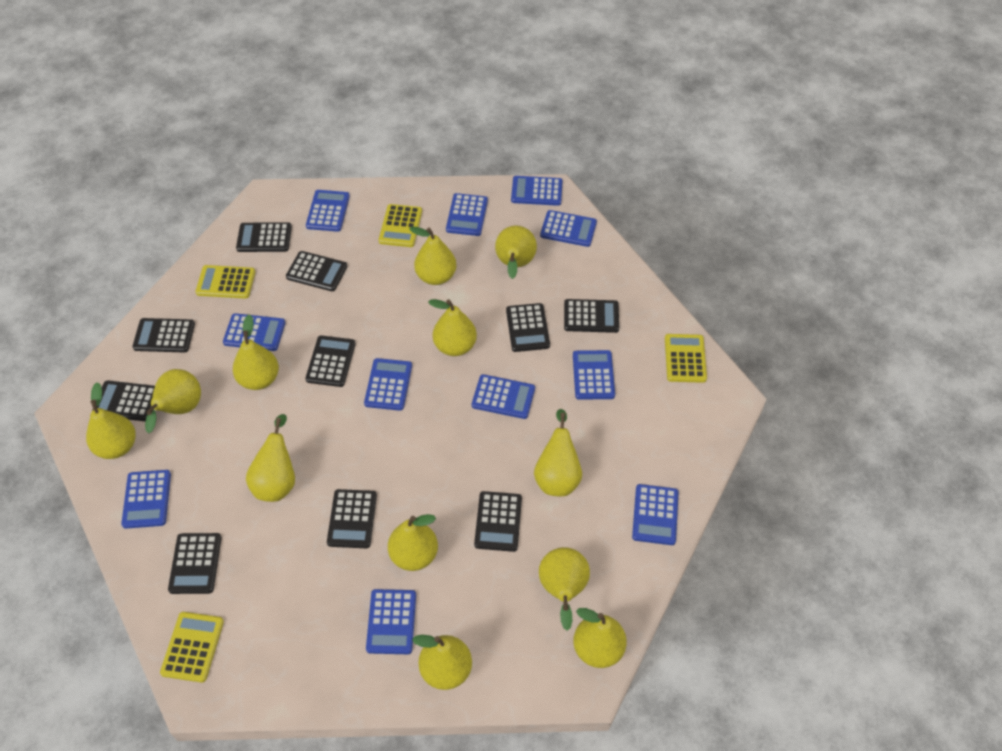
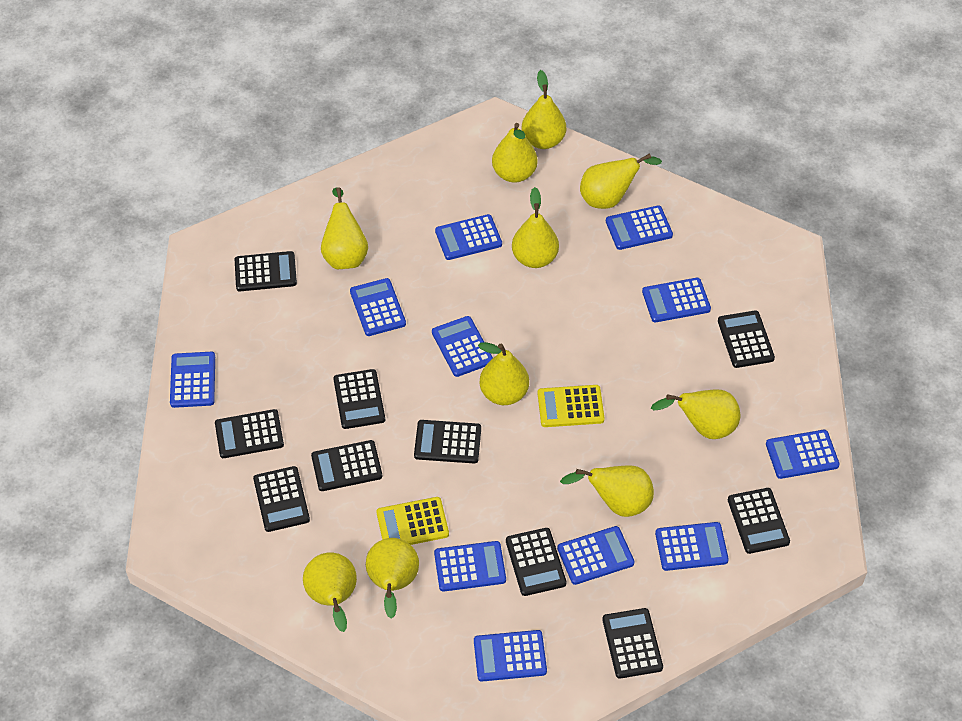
yellow calculator: 4 -> 2
yellow pear: 12 -> 10

